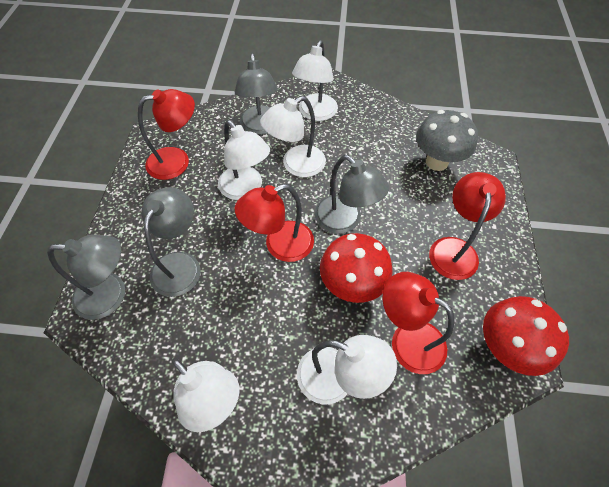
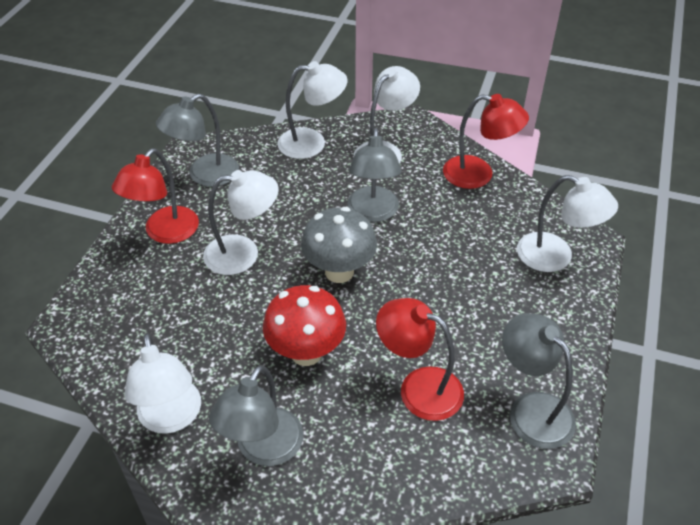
red lamp: 4 -> 3
red mushroom: 2 -> 1

